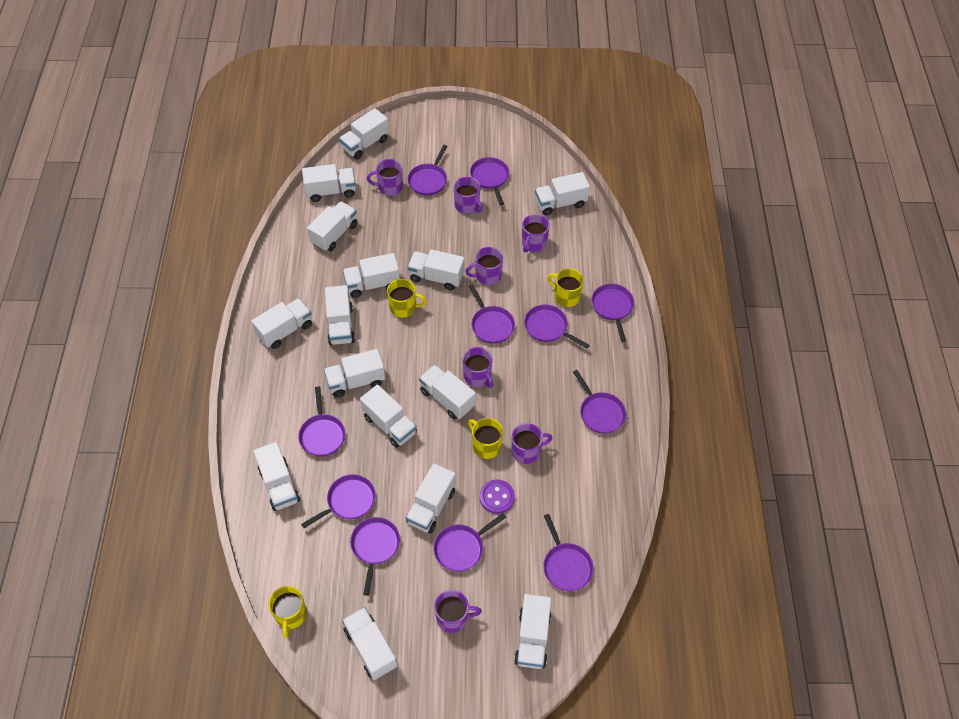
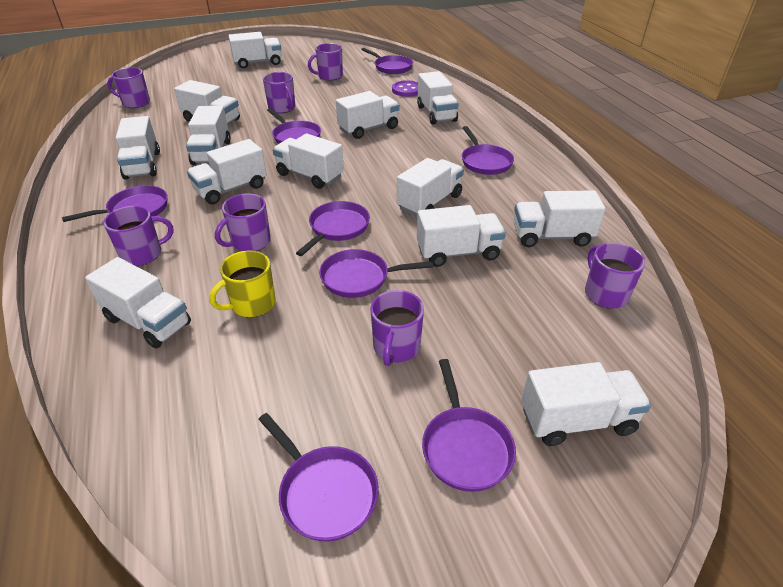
purple pan: 11 -> 8
white truck: 15 -> 13
yellow mug: 4 -> 1

